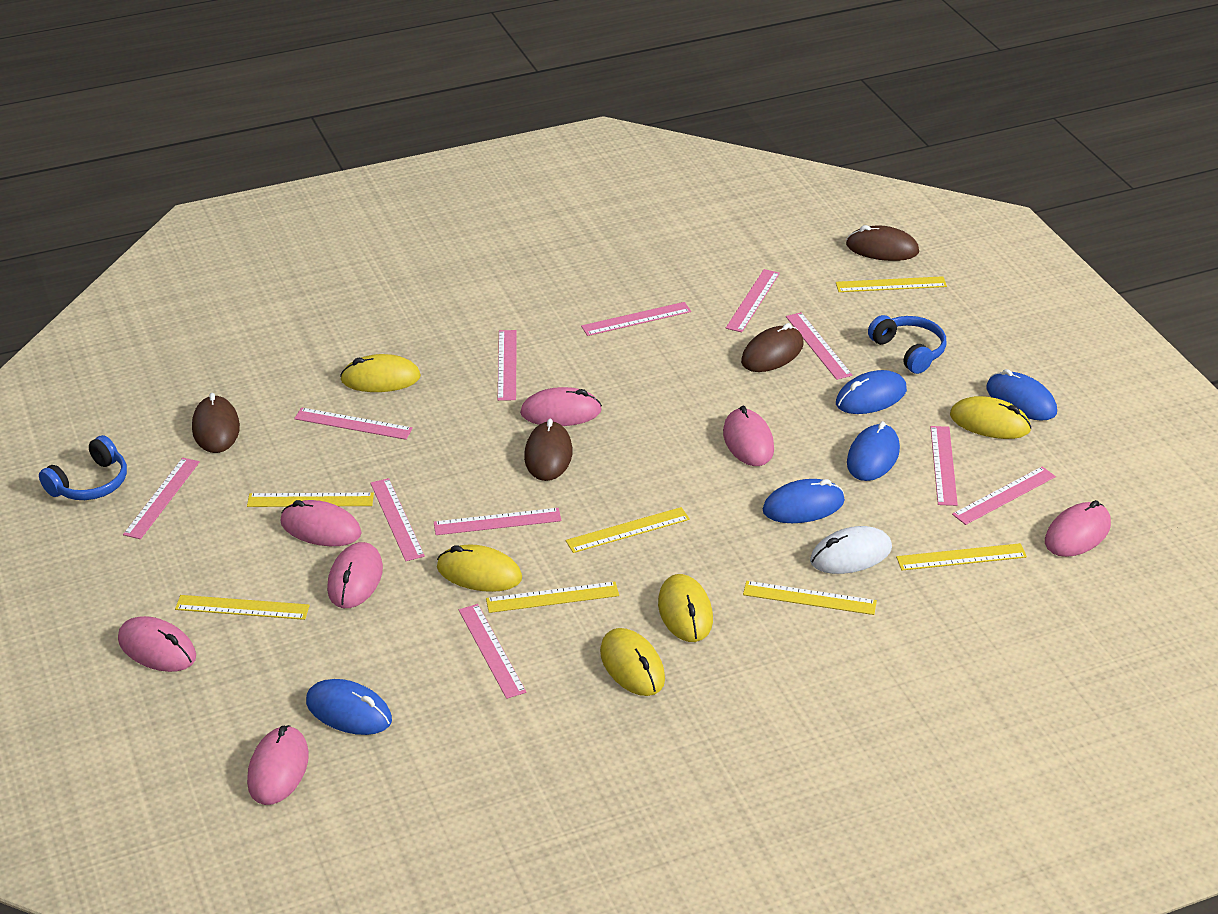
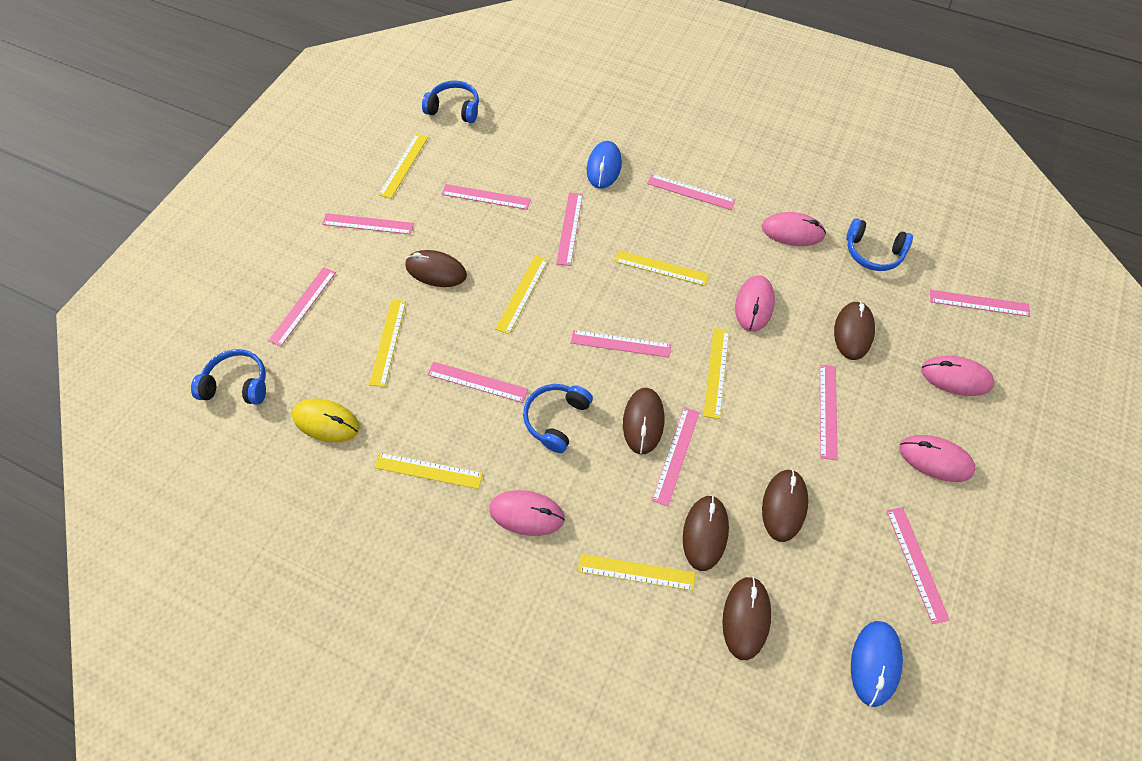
blue headphones: 2 -> 4
blue mouse: 5 -> 2
brown mouse: 4 -> 6
pink mouse: 7 -> 5
white mouse: 1 -> 0
yellow mouse: 5 -> 1

